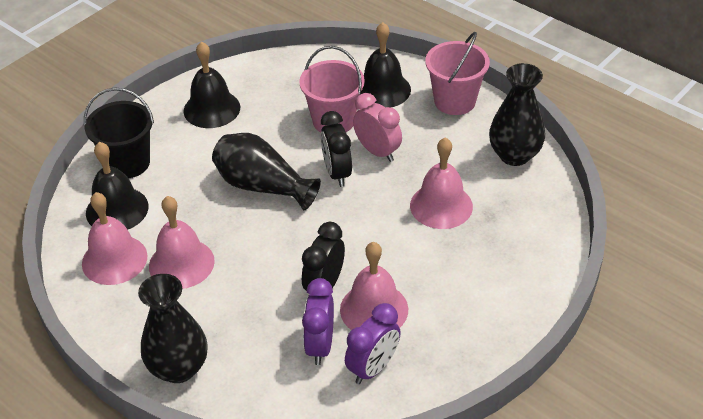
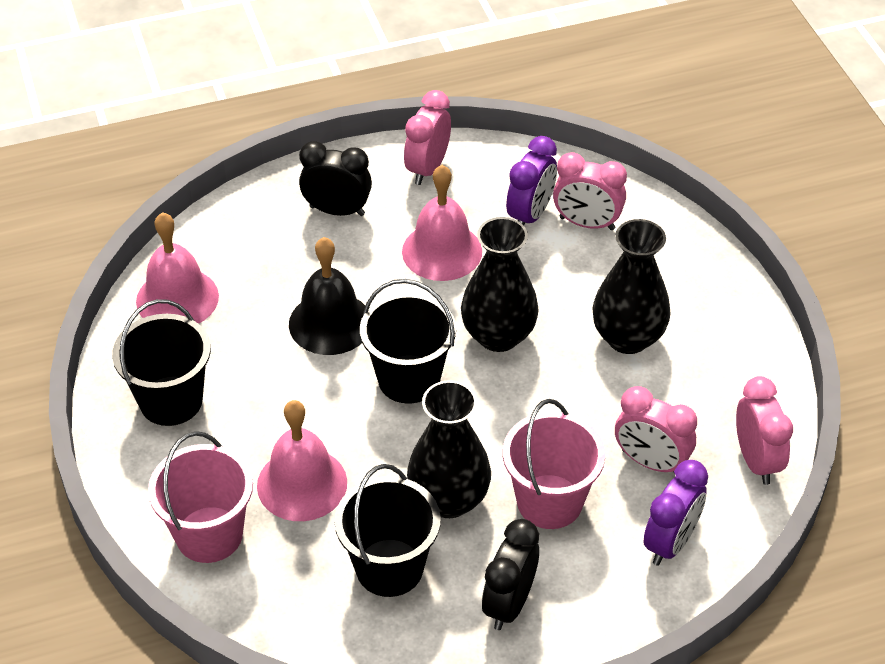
black bell: 3 -> 1
black bucket: 1 -> 3
pink bell: 4 -> 3
pink clock: 1 -> 4

